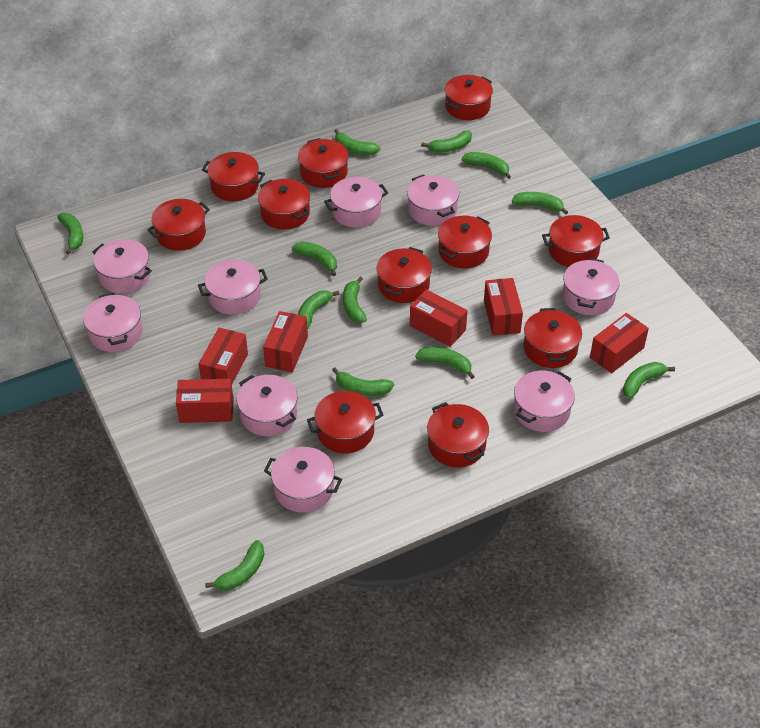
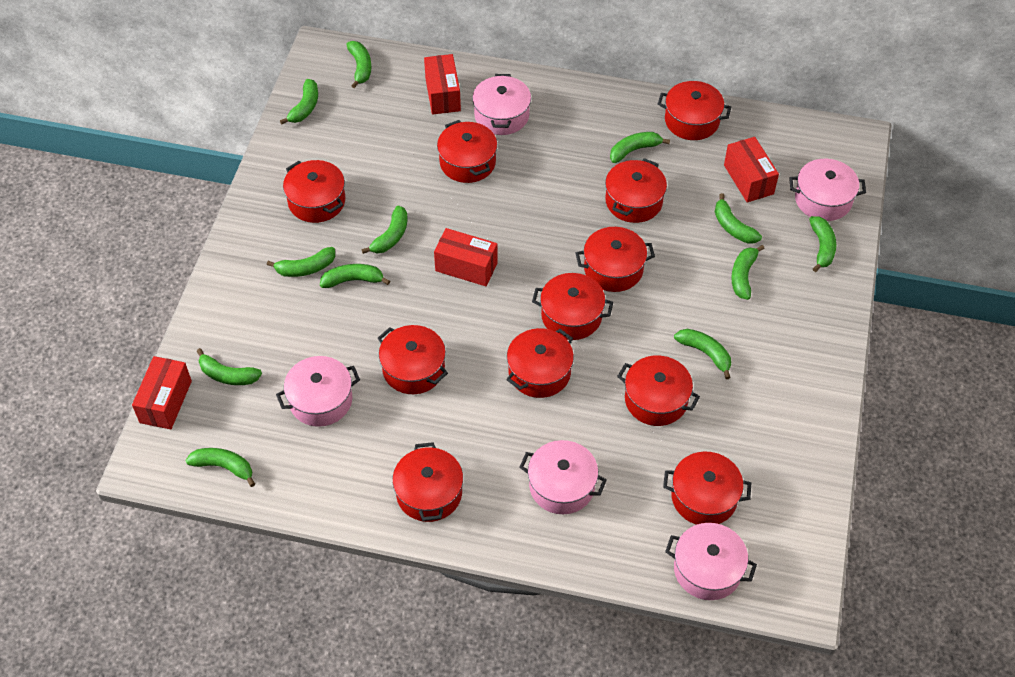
pink pot: 9 -> 5
red box: 6 -> 4

